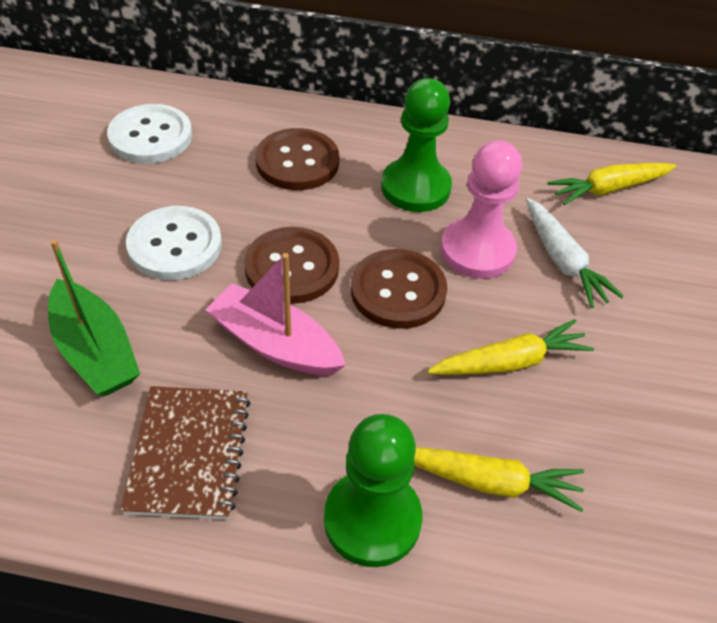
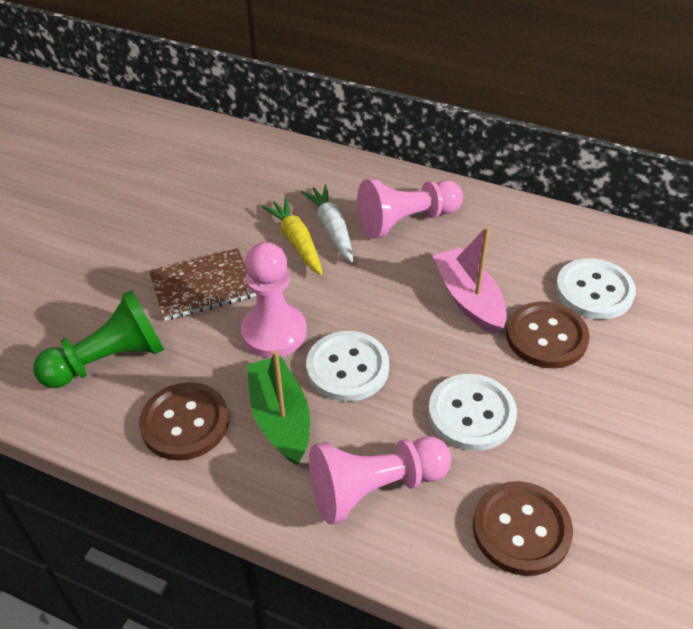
green pawn: 2 -> 1
pink pawn: 1 -> 3
white button: 2 -> 3
yellow carrot: 3 -> 1

